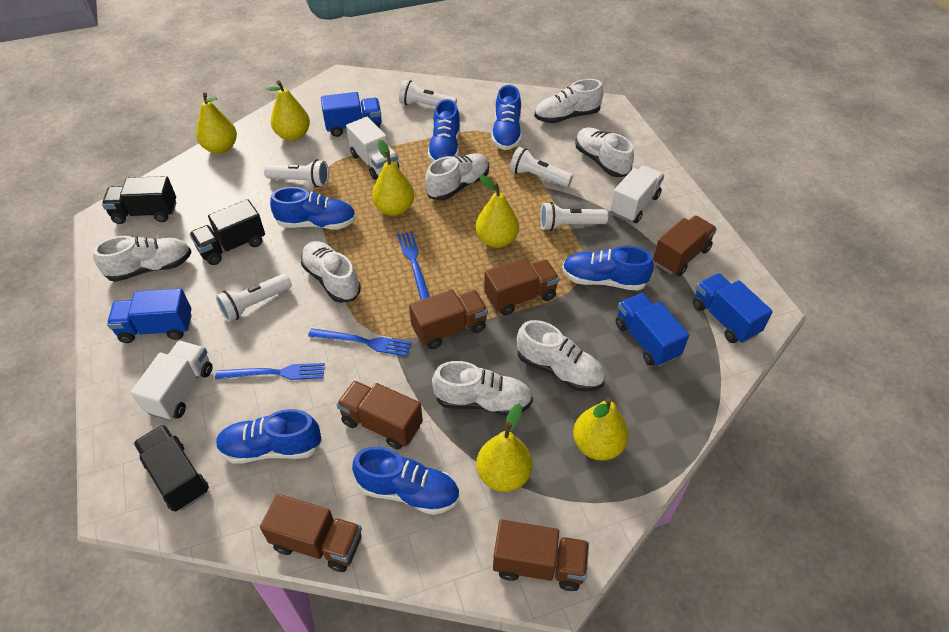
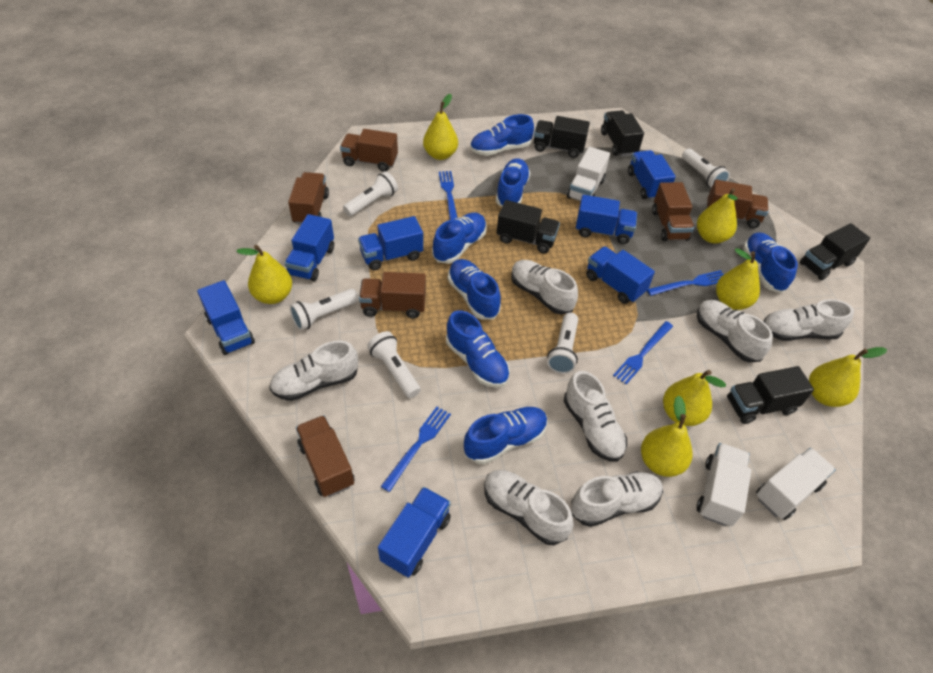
black truck: 3 -> 5
blue fork: 3 -> 4
blue shoe: 6 -> 7
blue truck: 4 -> 7
yellow pear: 6 -> 7

